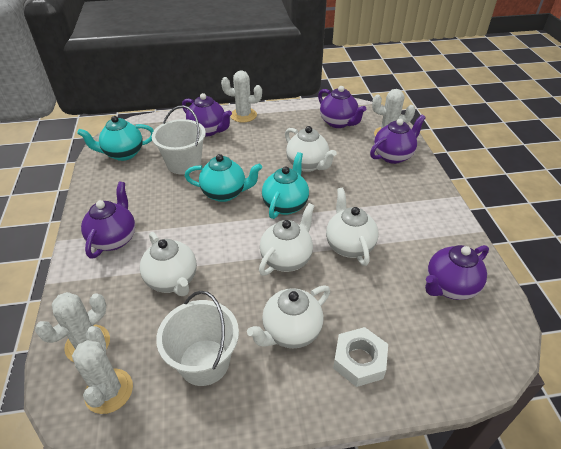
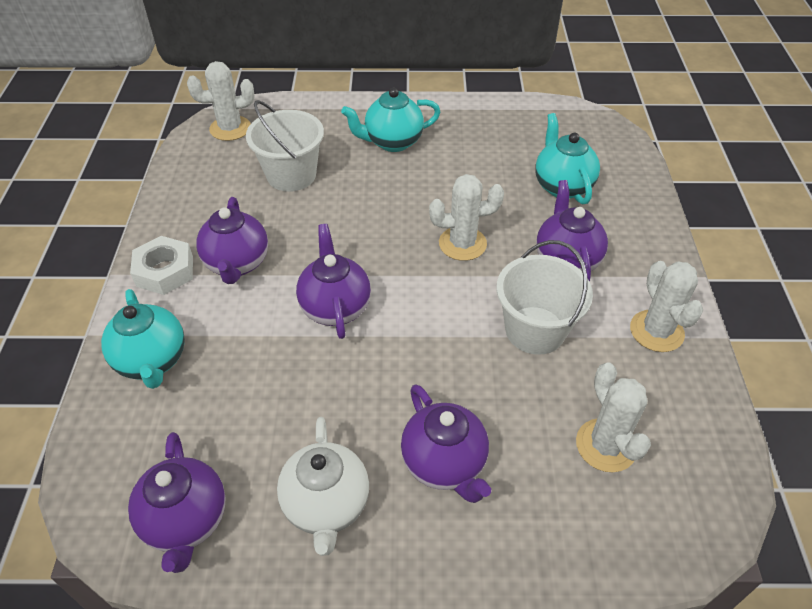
white teapot: 5 -> 1

